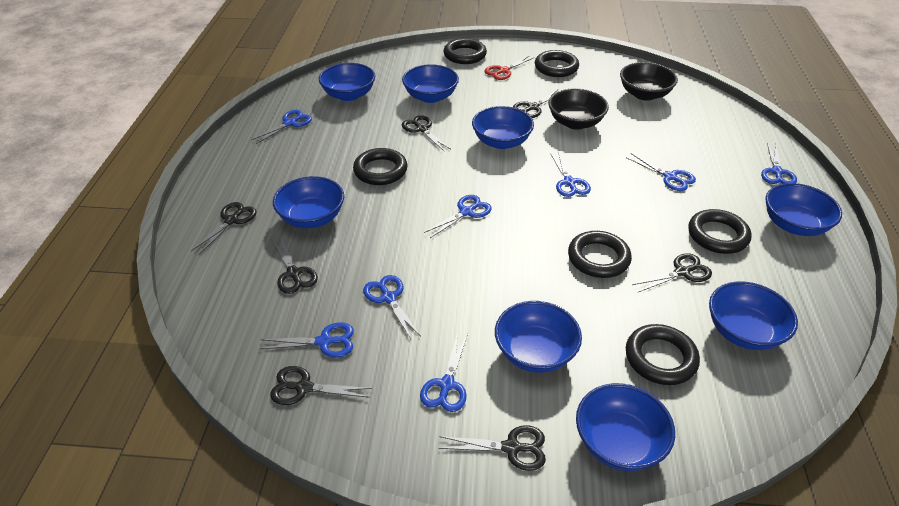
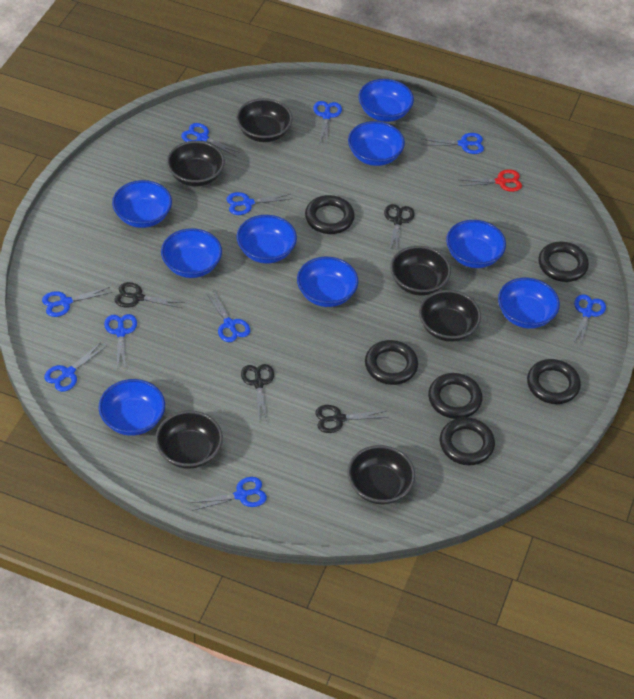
black bowl: 2 -> 6
black scissors: 7 -> 4
blue bowl: 8 -> 9
blue scissors: 8 -> 10

